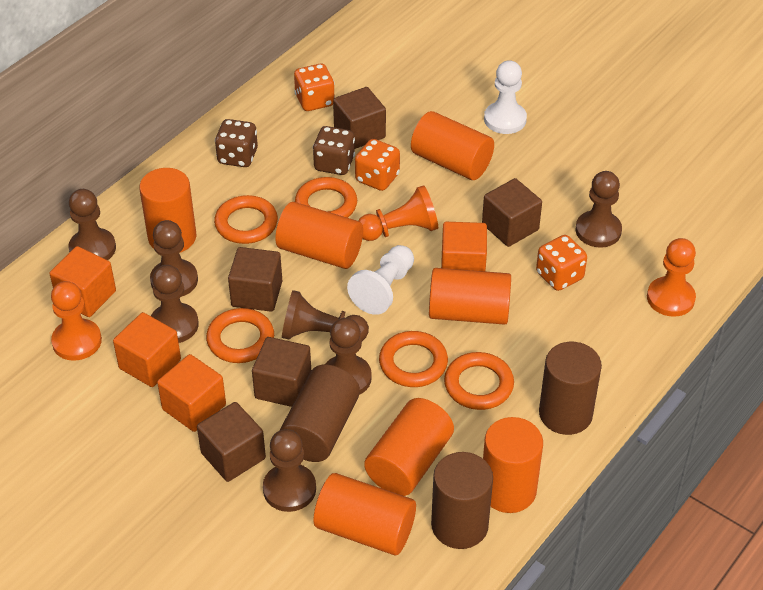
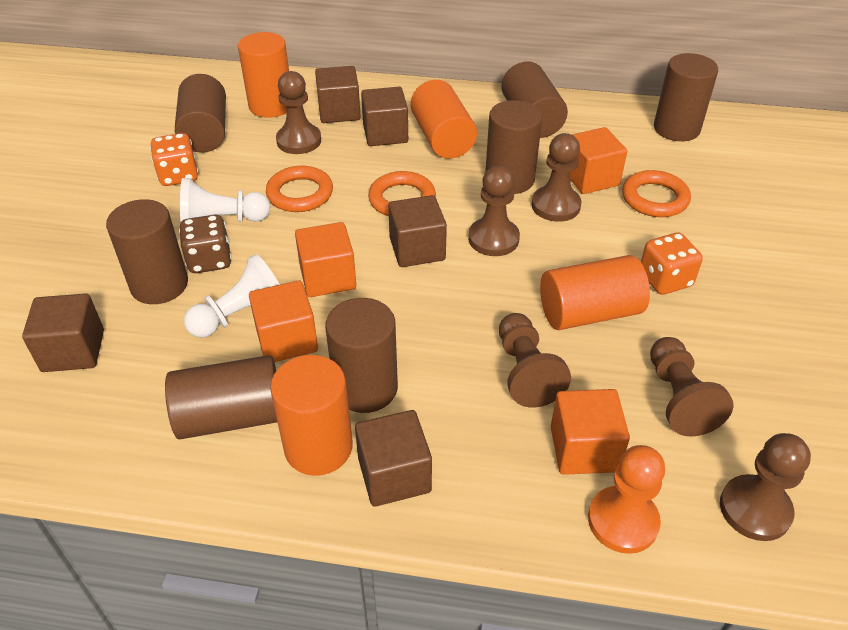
brown cylinder: 3 -> 7
brown dice: 2 -> 1
brown pawn: 7 -> 6
orange cylinder: 7 -> 4
orange dice: 3 -> 2
orange pawn: 3 -> 1
orange ring: 5 -> 3

